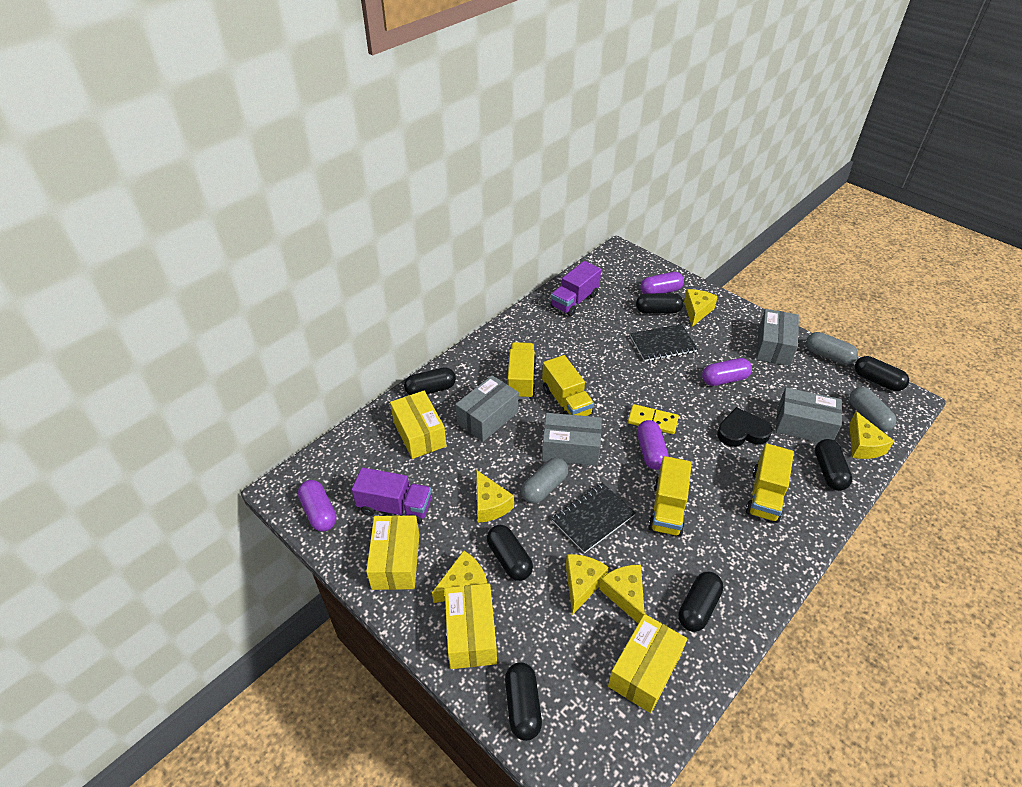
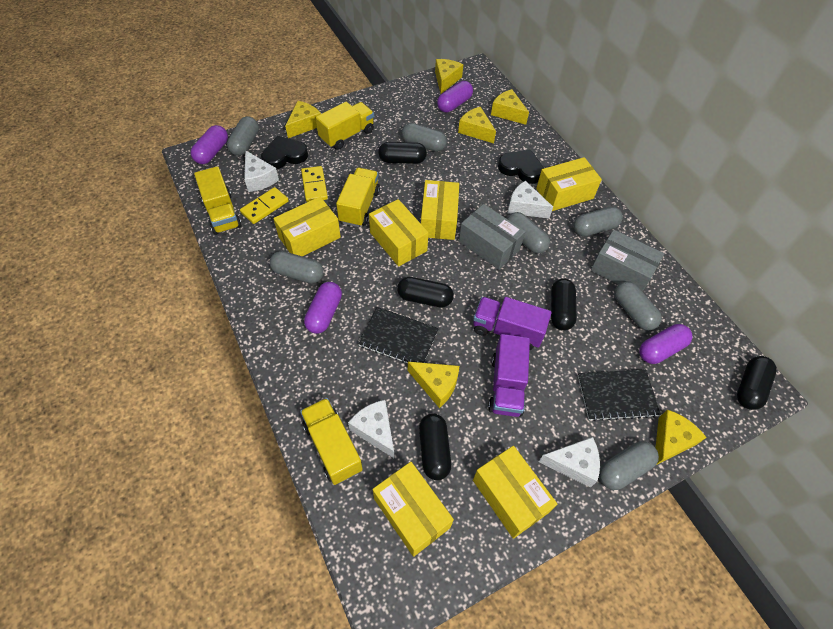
black capsule: 7 -> 5
black heart: 1 -> 2
grey box: 4 -> 2
grey capsule: 3 -> 7
white cheese: 0 -> 4
yellow box: 4 -> 6
yellow domino: 1 -> 2

